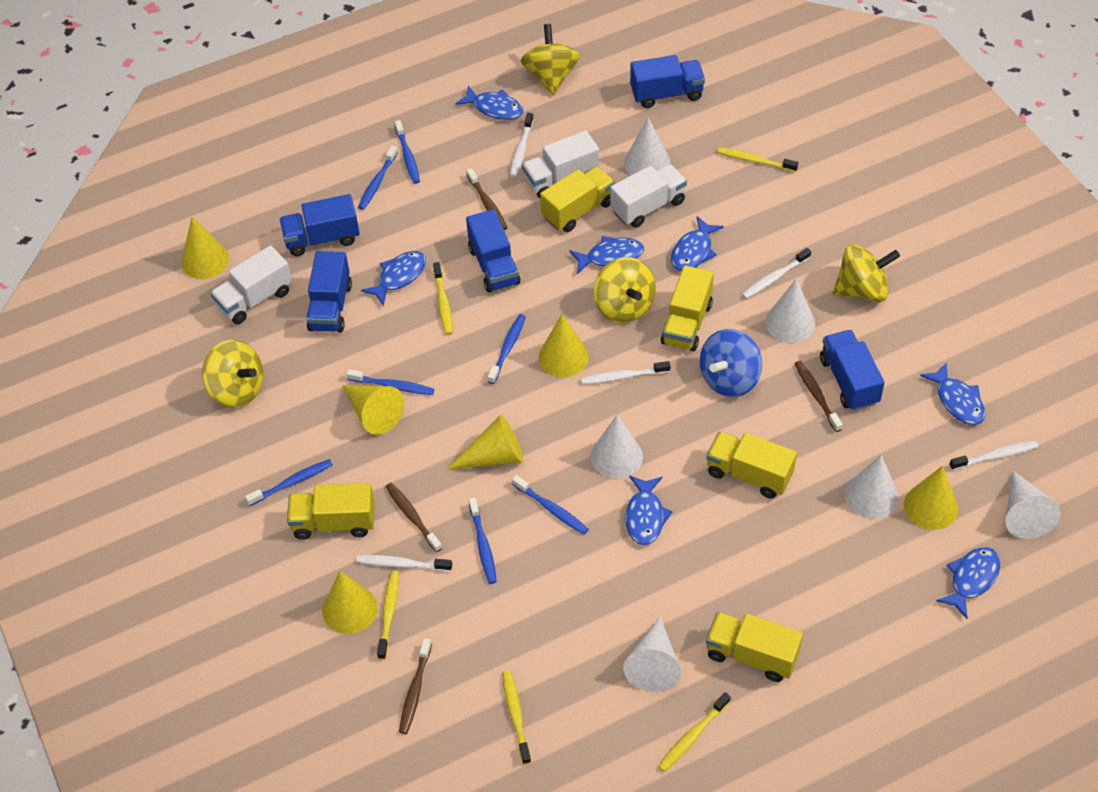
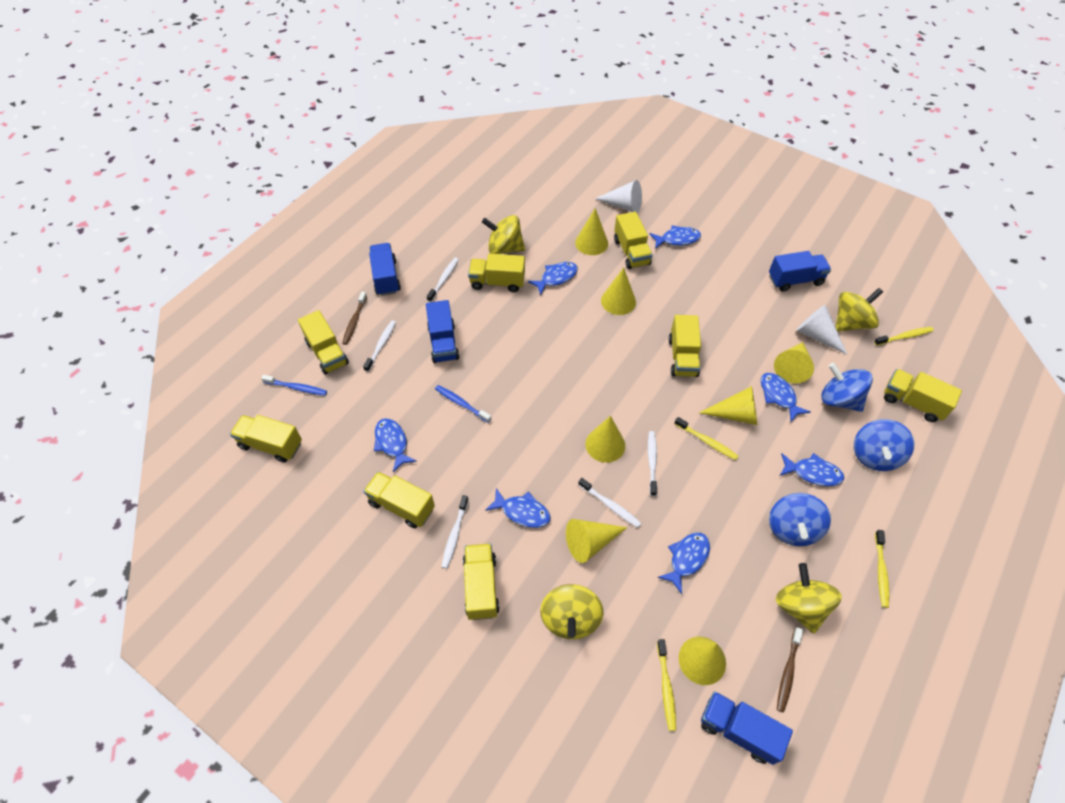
blue spinning top: 1 -> 3
blue toothbrush: 7 -> 2
blue truck: 5 -> 4
brown toothbrush: 4 -> 2
white cone: 6 -> 2
white truck: 3 -> 0
yellow cone: 6 -> 7
yellow toothbrush: 5 -> 4
yellow truck: 5 -> 8

